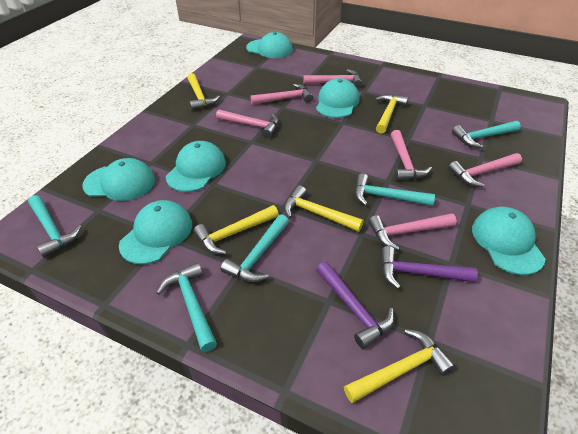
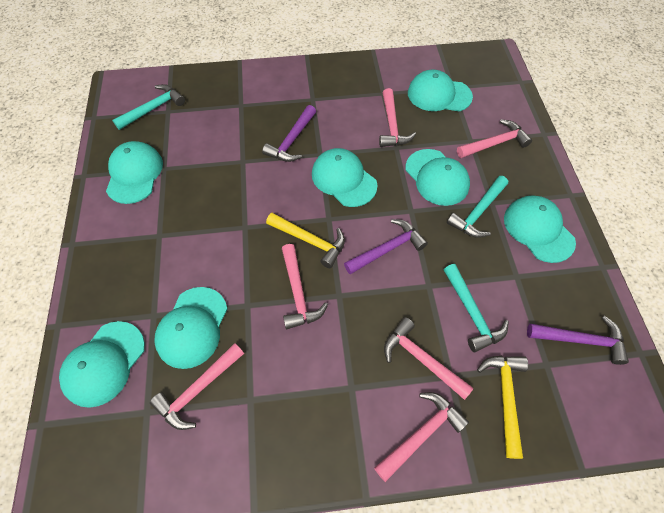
purple hammer: 2 -> 3
turquoise cap: 6 -> 7
turquoise hammer: 5 -> 3
yellow hammer: 5 -> 2

